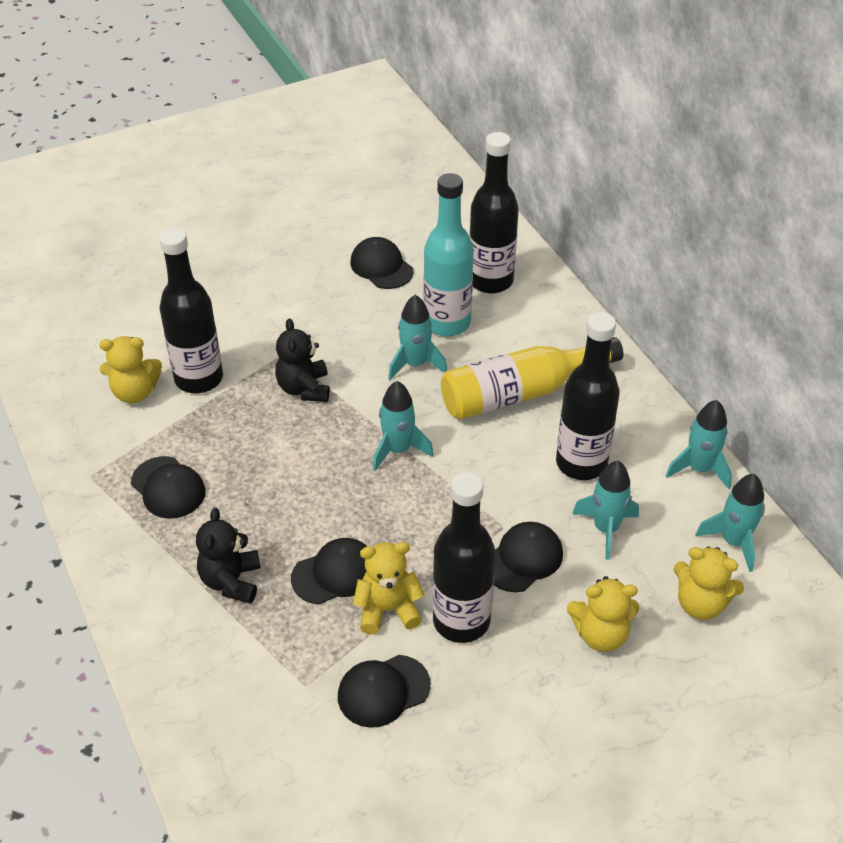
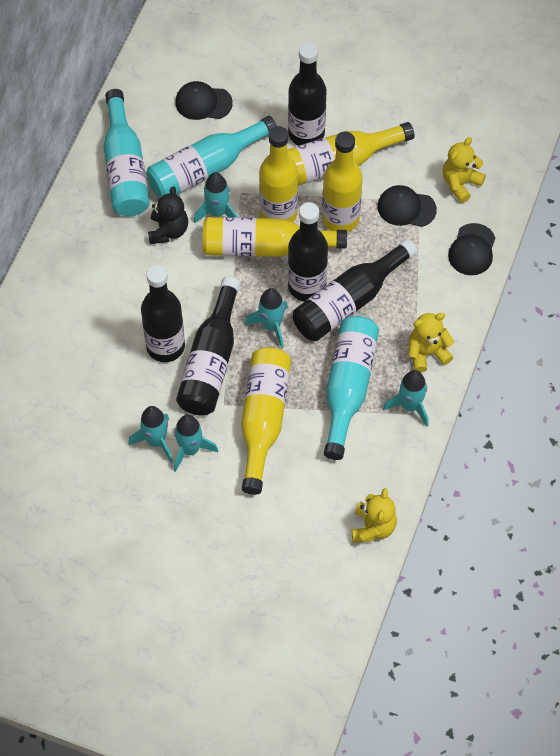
black bottle: 4 -> 5
black cap: 5 -> 3
black teddy bear: 2 -> 1
turquoise bottle: 1 -> 3
yellow bottle: 1 -> 5
yellow teddy bear: 4 -> 3

